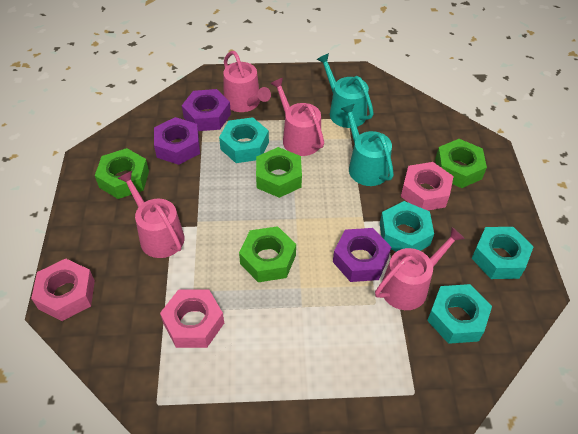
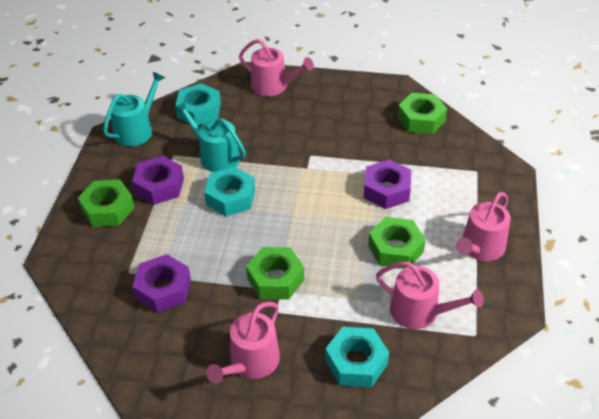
pink nut: 3 -> 0
turquoise nut: 4 -> 3

